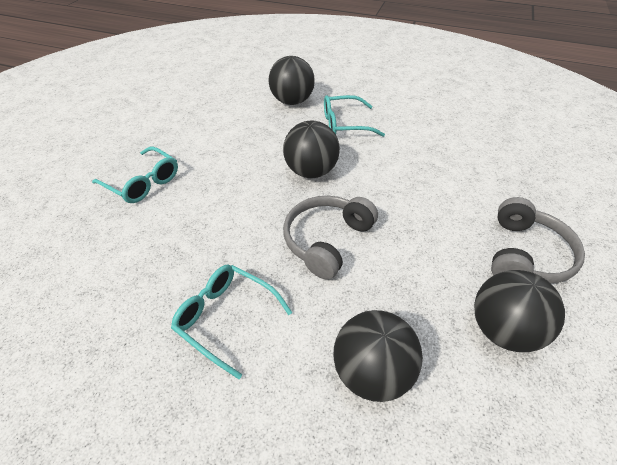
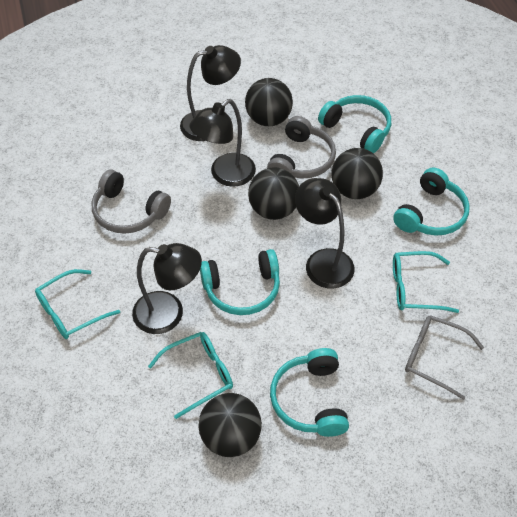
black lamp: 0 -> 4
grey glasses: 0 -> 1
turquoise headphones: 0 -> 4

